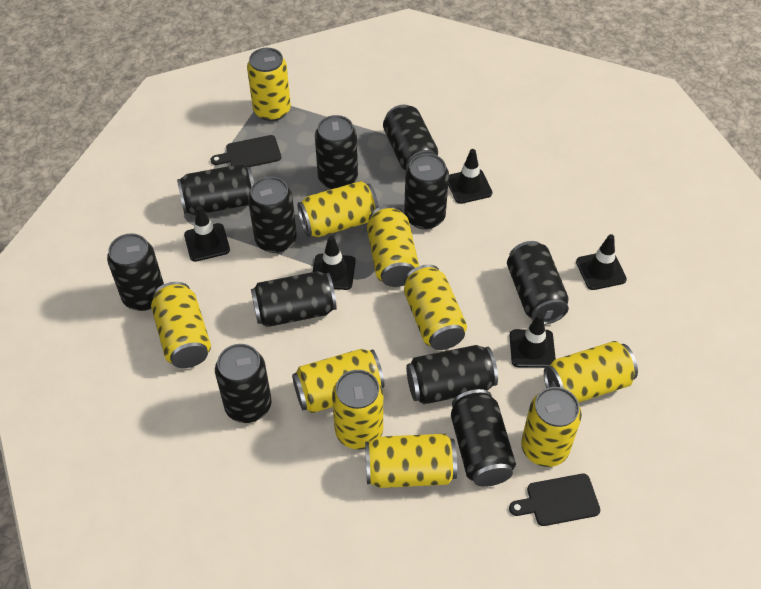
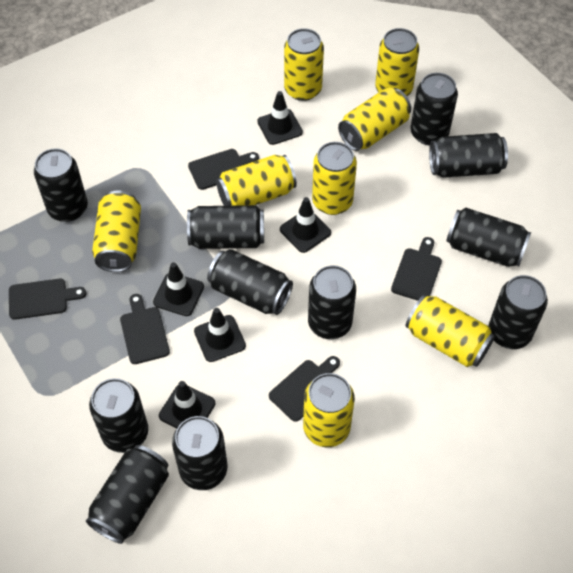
black cutting board: 2 -> 5
yellow can: 10 -> 8

